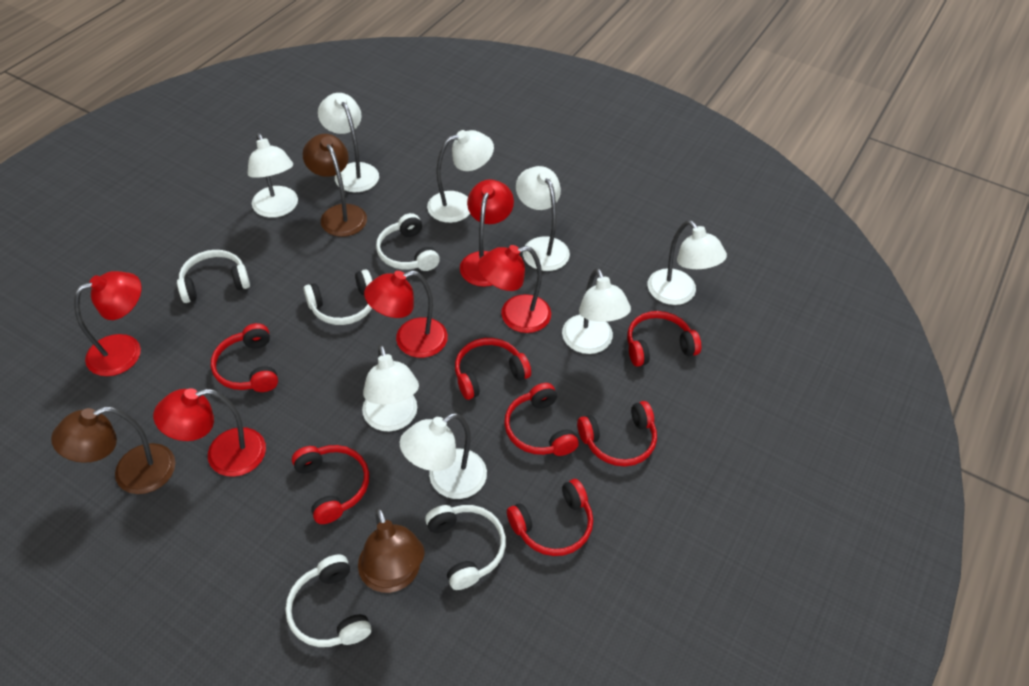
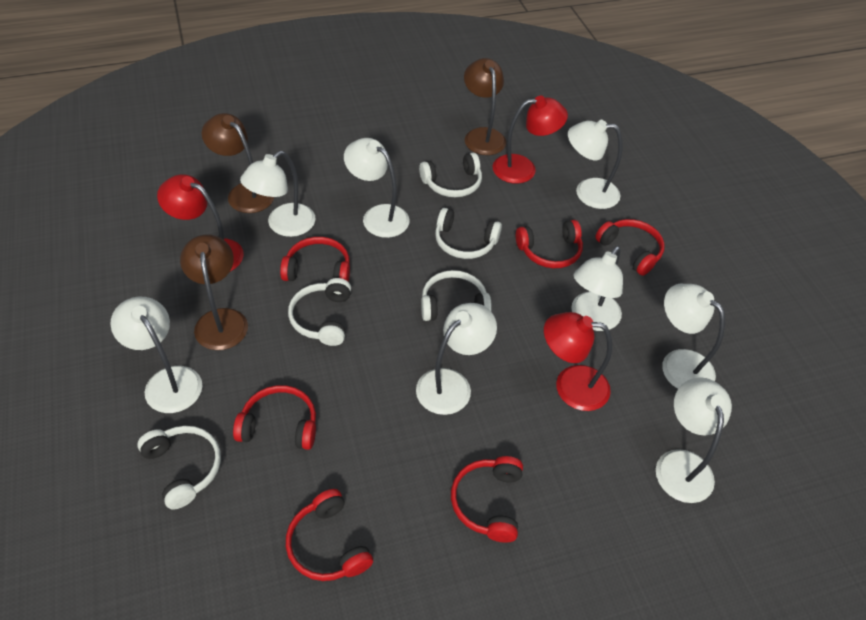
red headphones: 7 -> 6
red lamp: 5 -> 3

